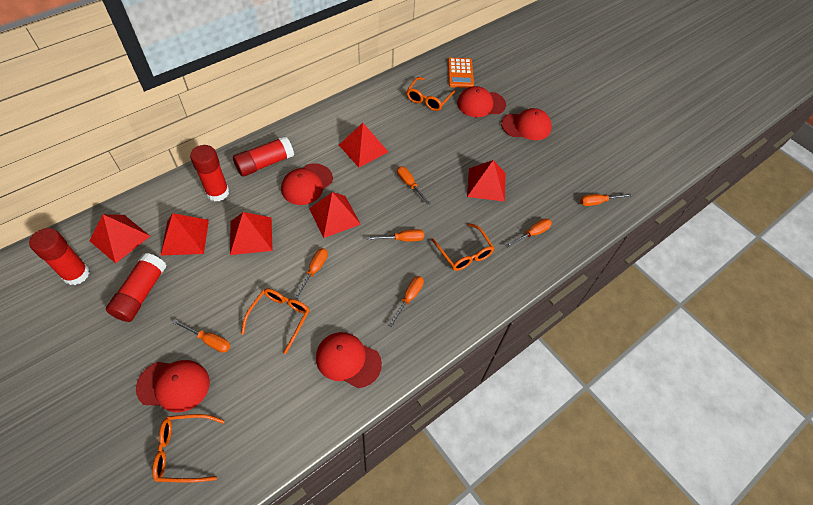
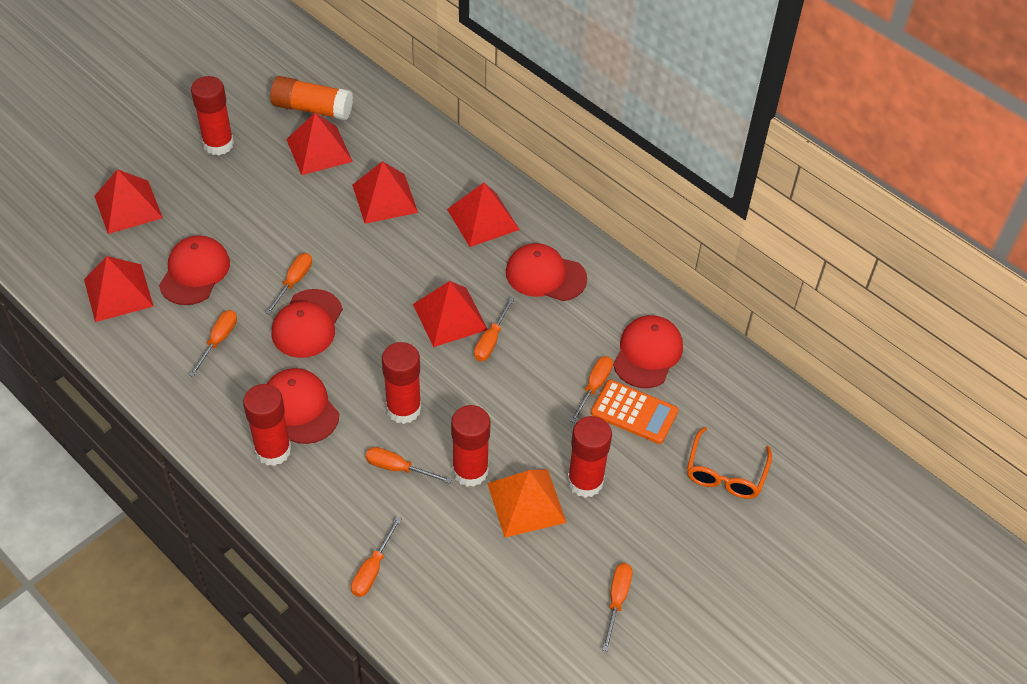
orange glasses: 4 -> 1
orange glue stick: 0 -> 1
orange pyramid: 0 -> 1
red glue stick: 4 -> 5

